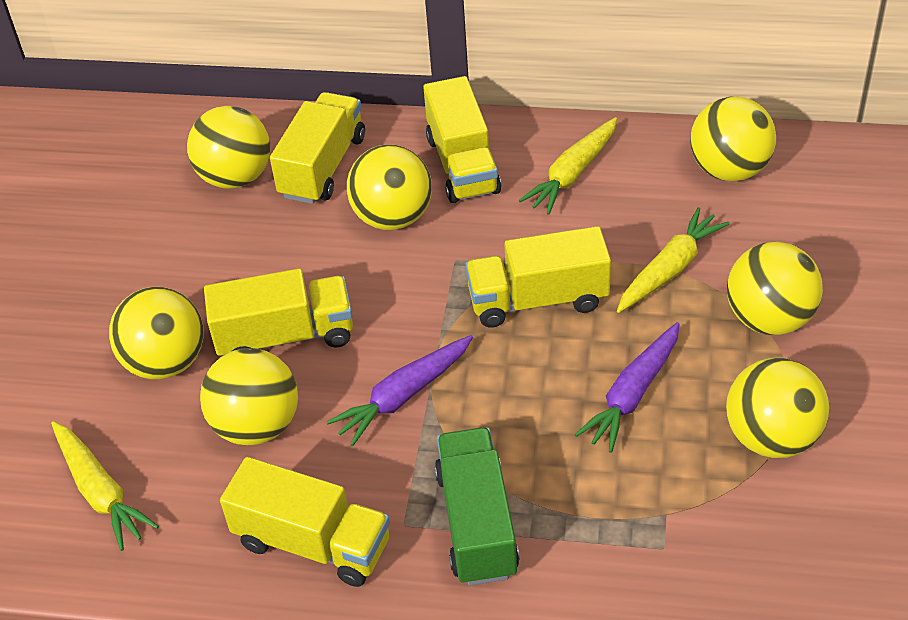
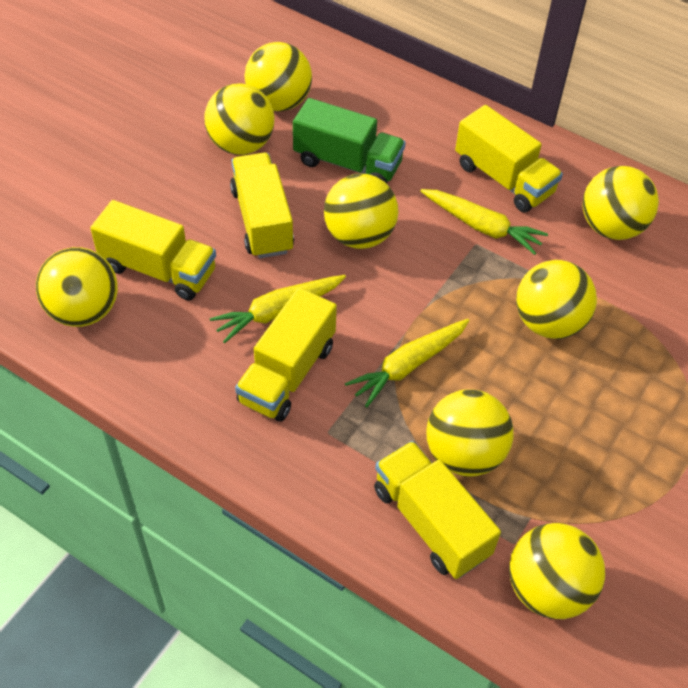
purple carrot: 2 -> 0
yellow ball: 7 -> 8

